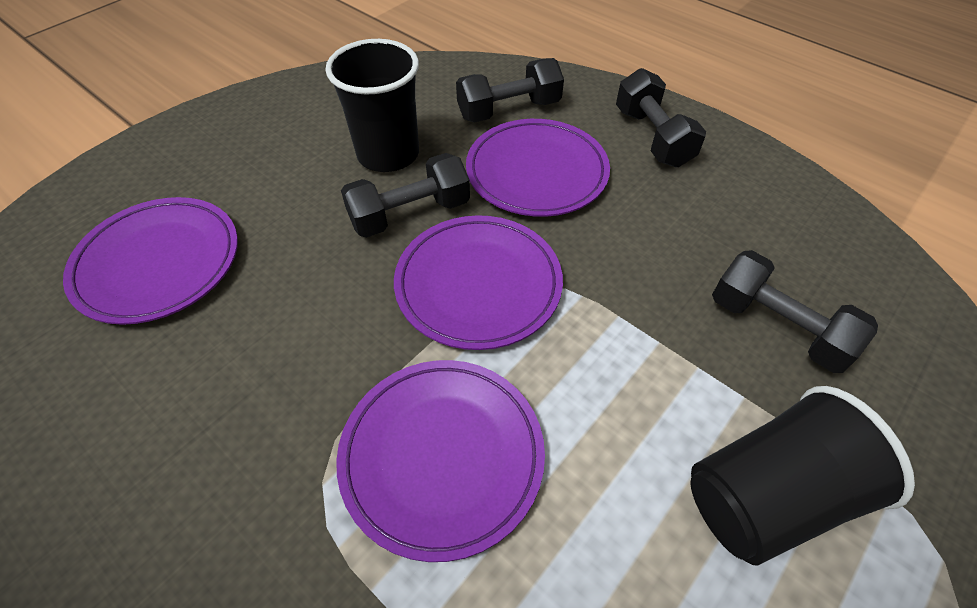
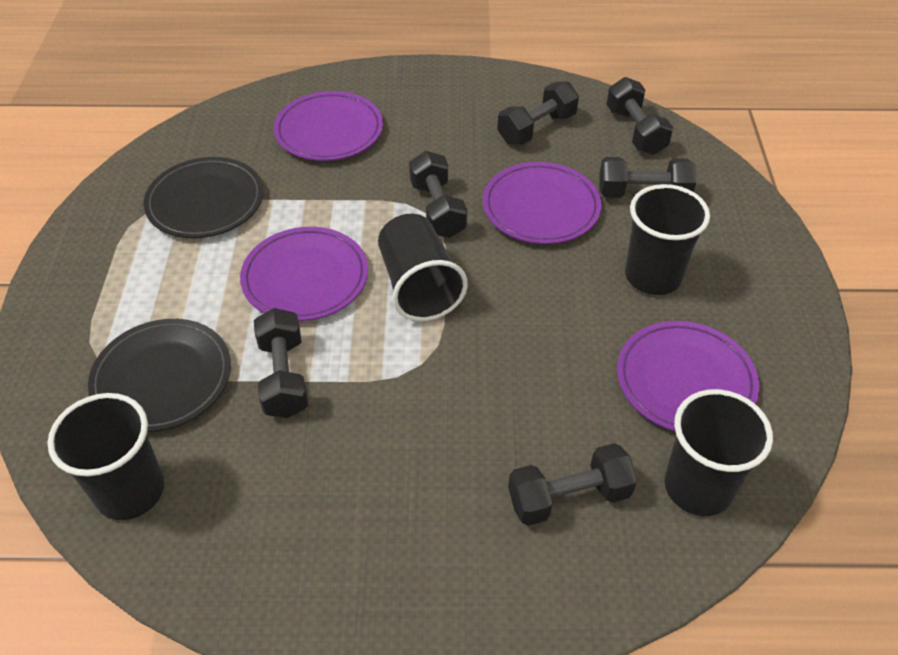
black cup: 2 -> 4
black dumbbell: 4 -> 6
black plate: 0 -> 2

